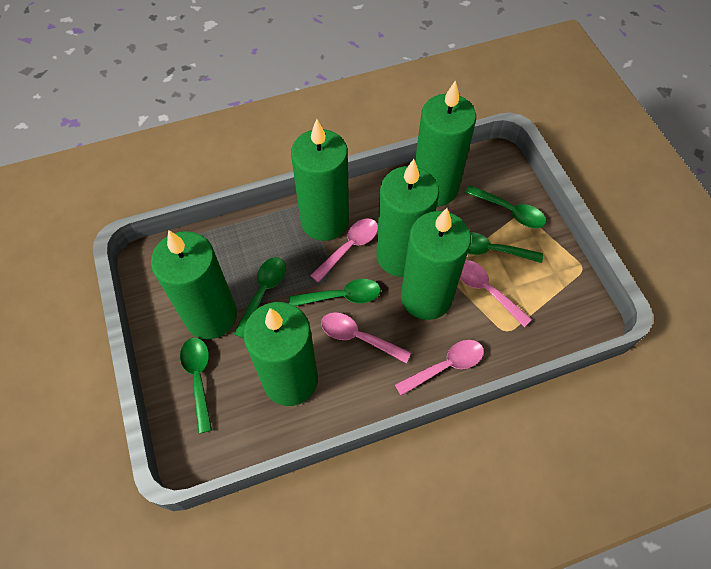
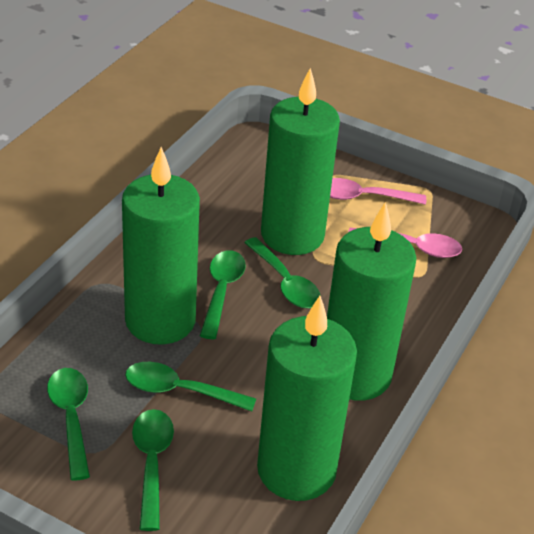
green candle: 6 -> 4
pink spoon: 4 -> 2

